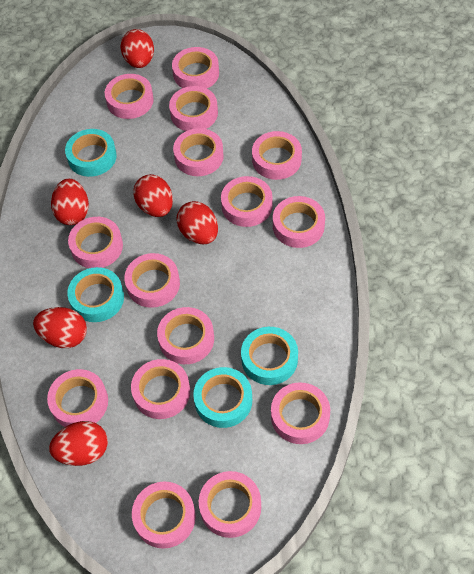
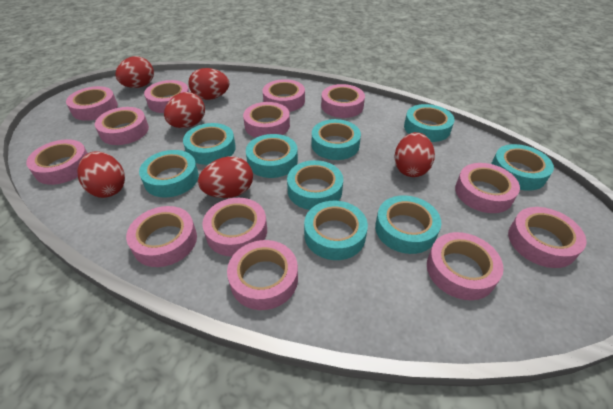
pink tape: 15 -> 13
turquoise tape: 4 -> 9

